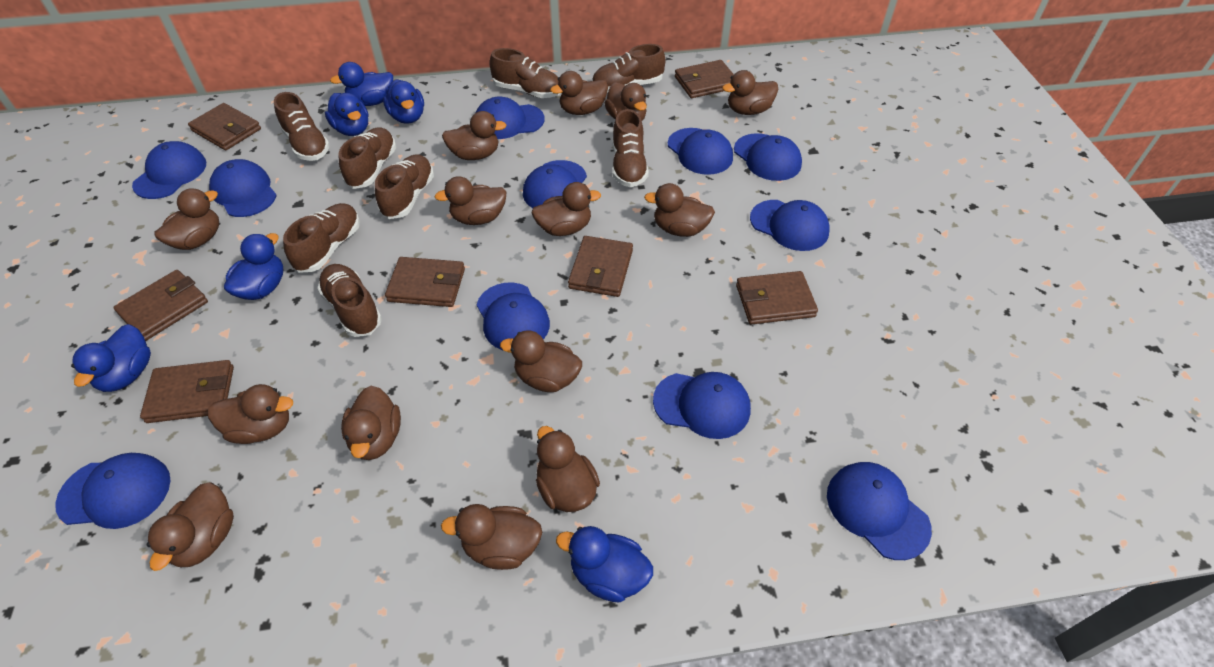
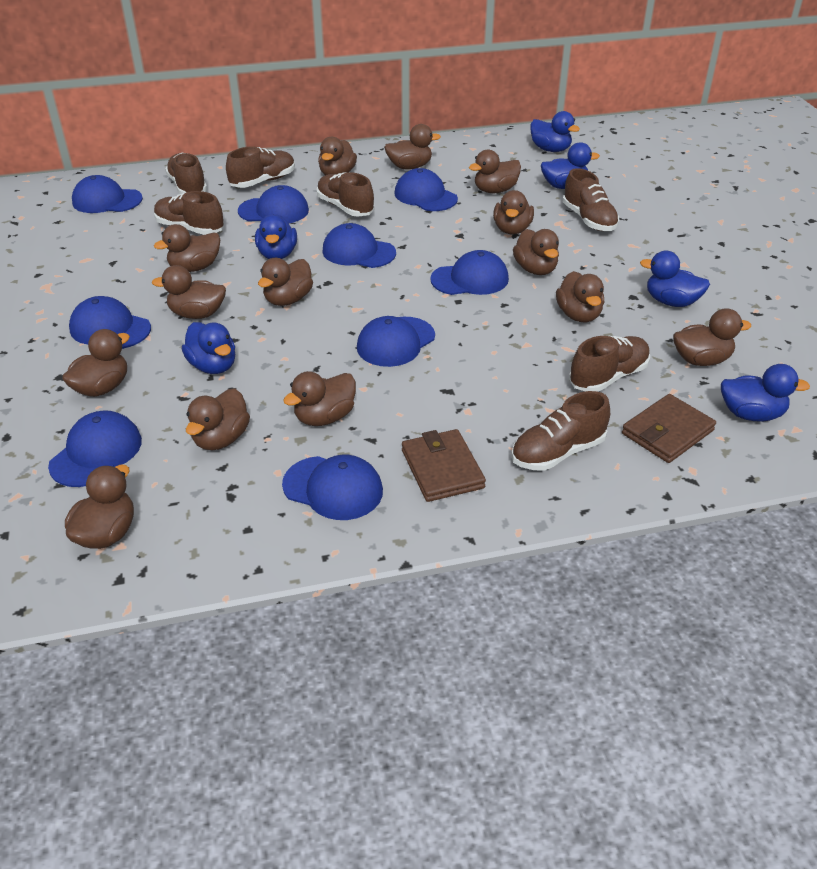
blue cap: 11 -> 9
brown shoe: 8 -> 7
brown wallet: 7 -> 2

